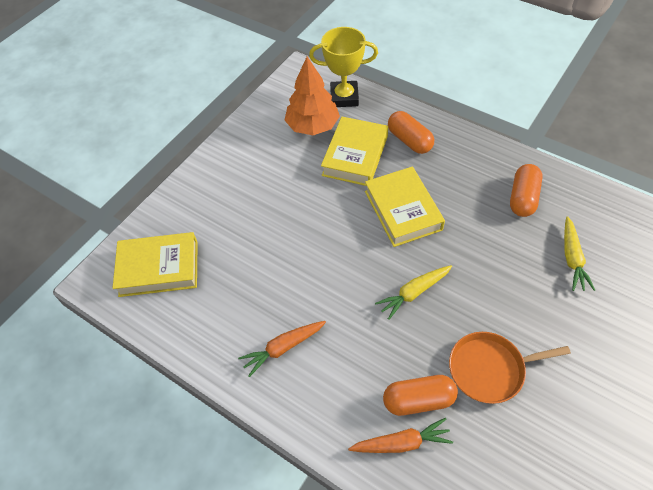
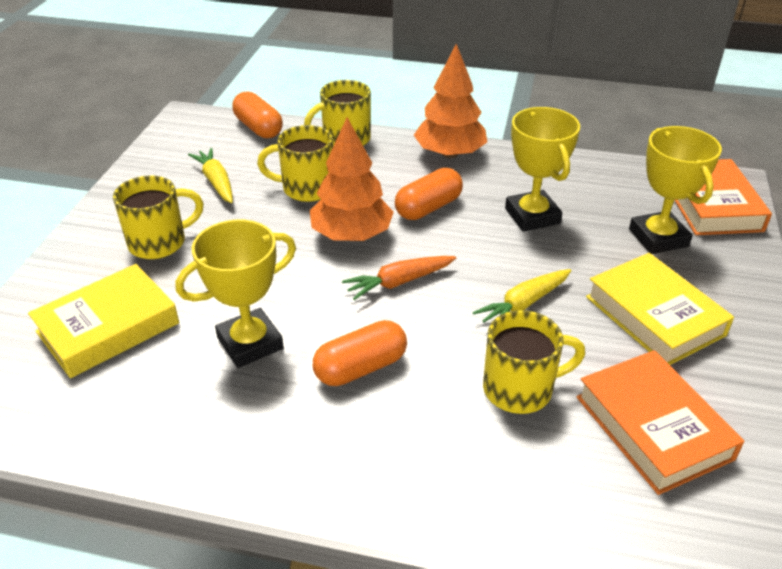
orange book: 0 -> 2
orange carrot: 2 -> 1
orange pan: 1 -> 0
orange tree: 1 -> 2
yellow book: 3 -> 2
yellow mug: 0 -> 4
yellow trophy: 1 -> 3

